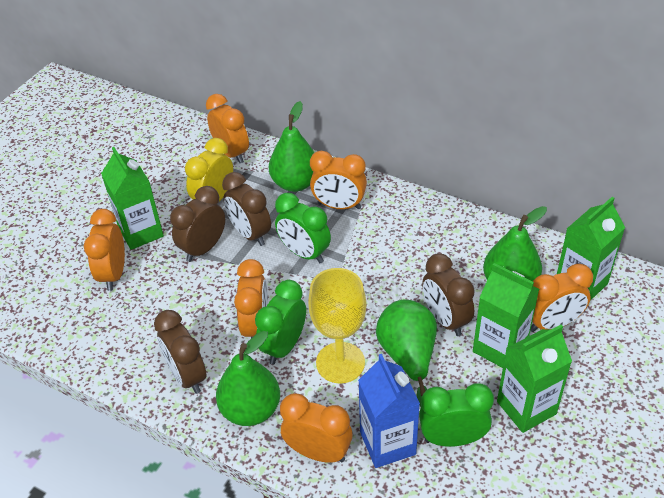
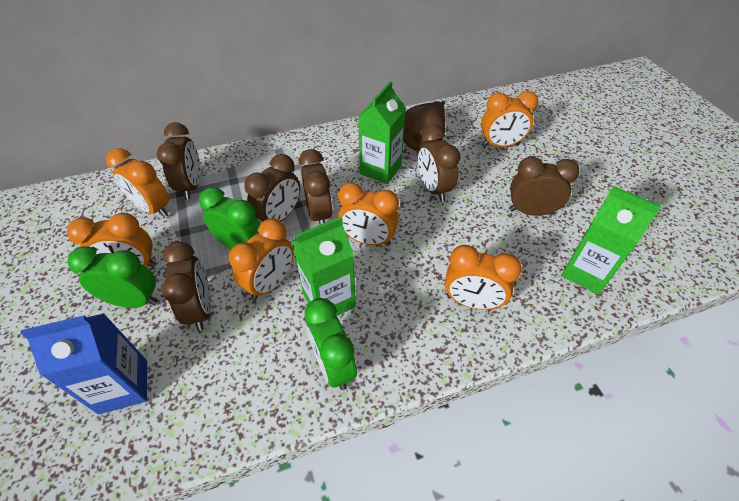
brown clock: 4 -> 6
brown pear: 0 -> 1
green carton: 4 -> 3
green pear: 4 -> 0
yellow clock: 1 -> 0
yellow goblet: 1 -> 0

